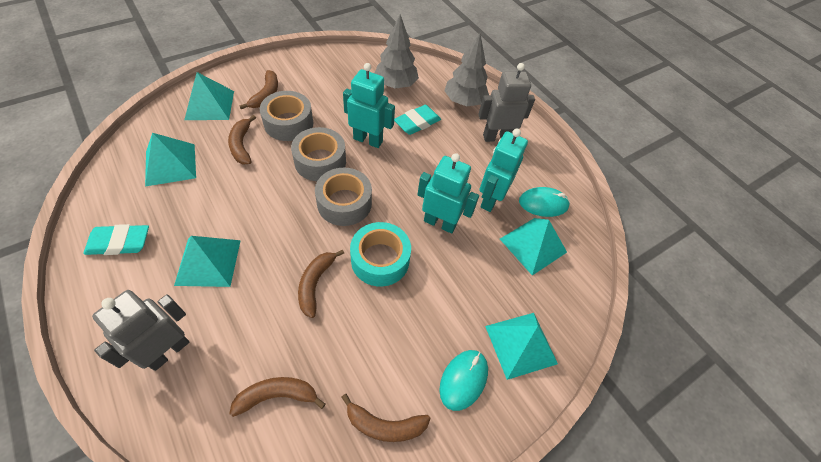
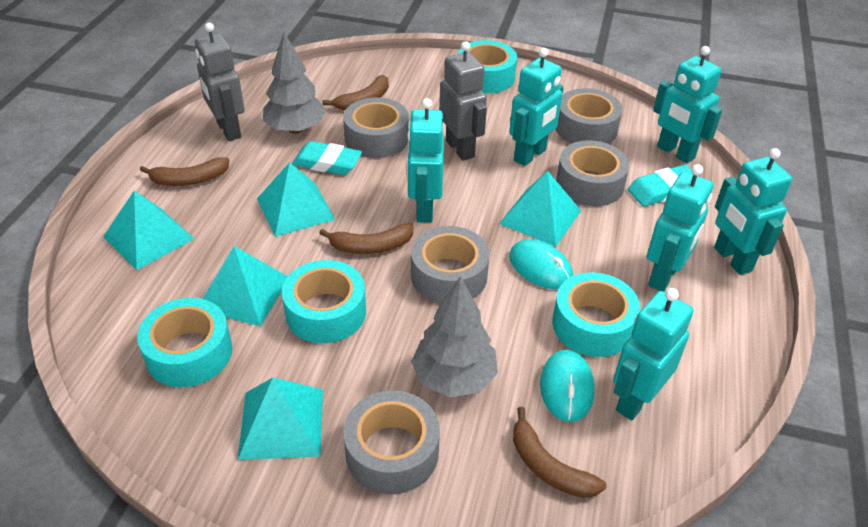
brown banana: 5 -> 4
grey tape: 3 -> 5
turquoise robot: 3 -> 6
turquoise tape: 1 -> 4

